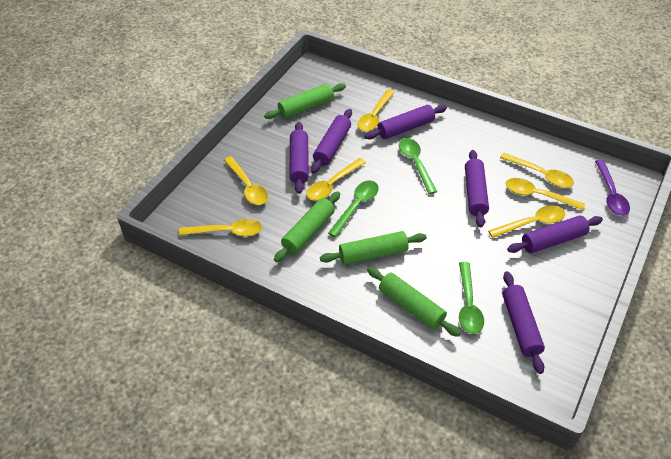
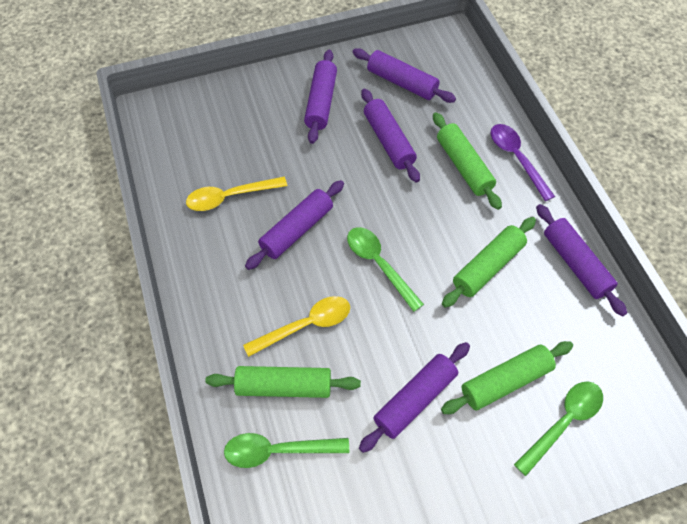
yellow spoon: 7 -> 2

